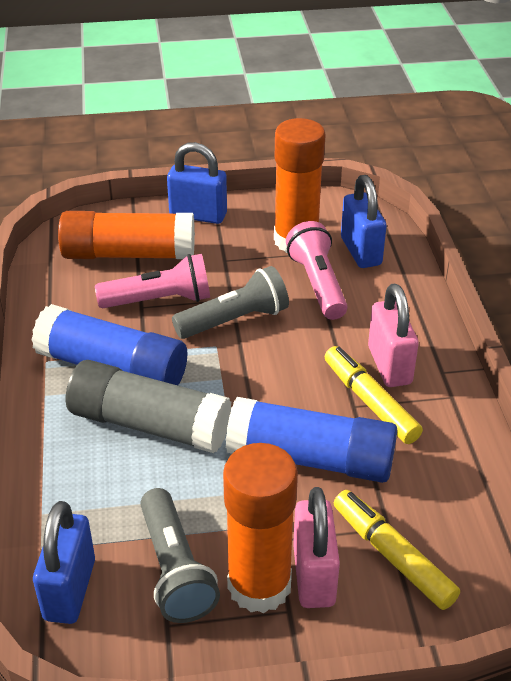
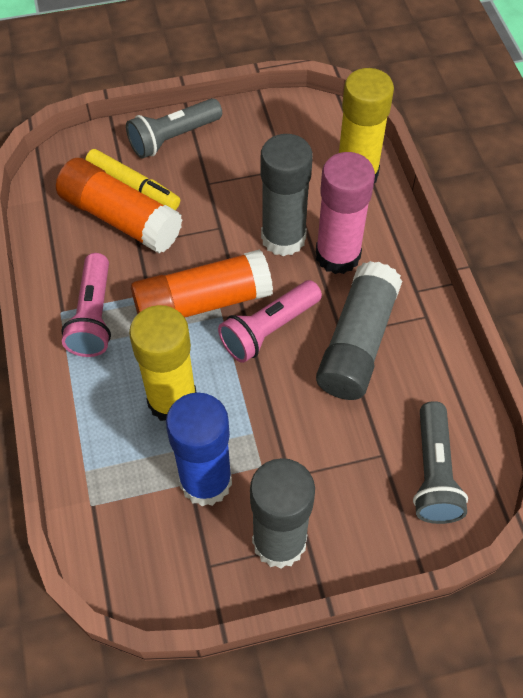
blue glue stick: 2 -> 1
blue padlock: 3 -> 0
grey glue stick: 1 -> 3
orange glue stick: 3 -> 2
pink glue stick: 0 -> 1
pink padlock: 2 -> 0
yellow glue stick: 0 -> 2
yellow marker: 2 -> 1

